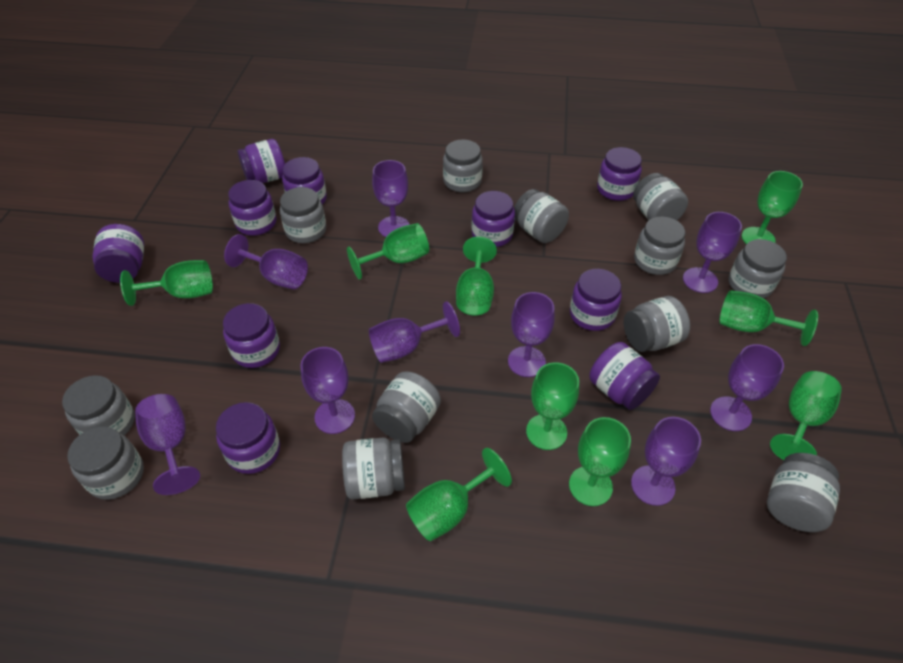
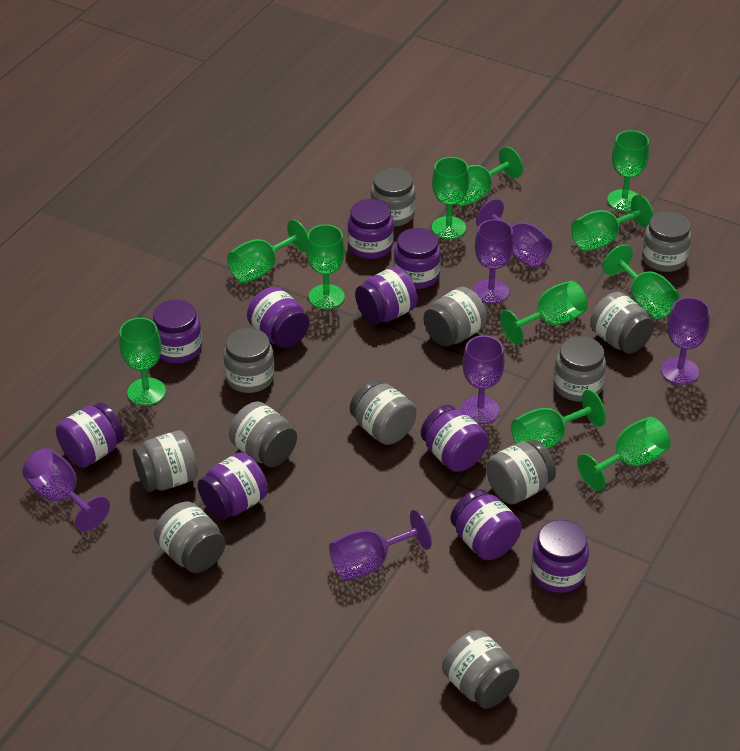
green goblet: 9 -> 11
purple goblet: 9 -> 6

